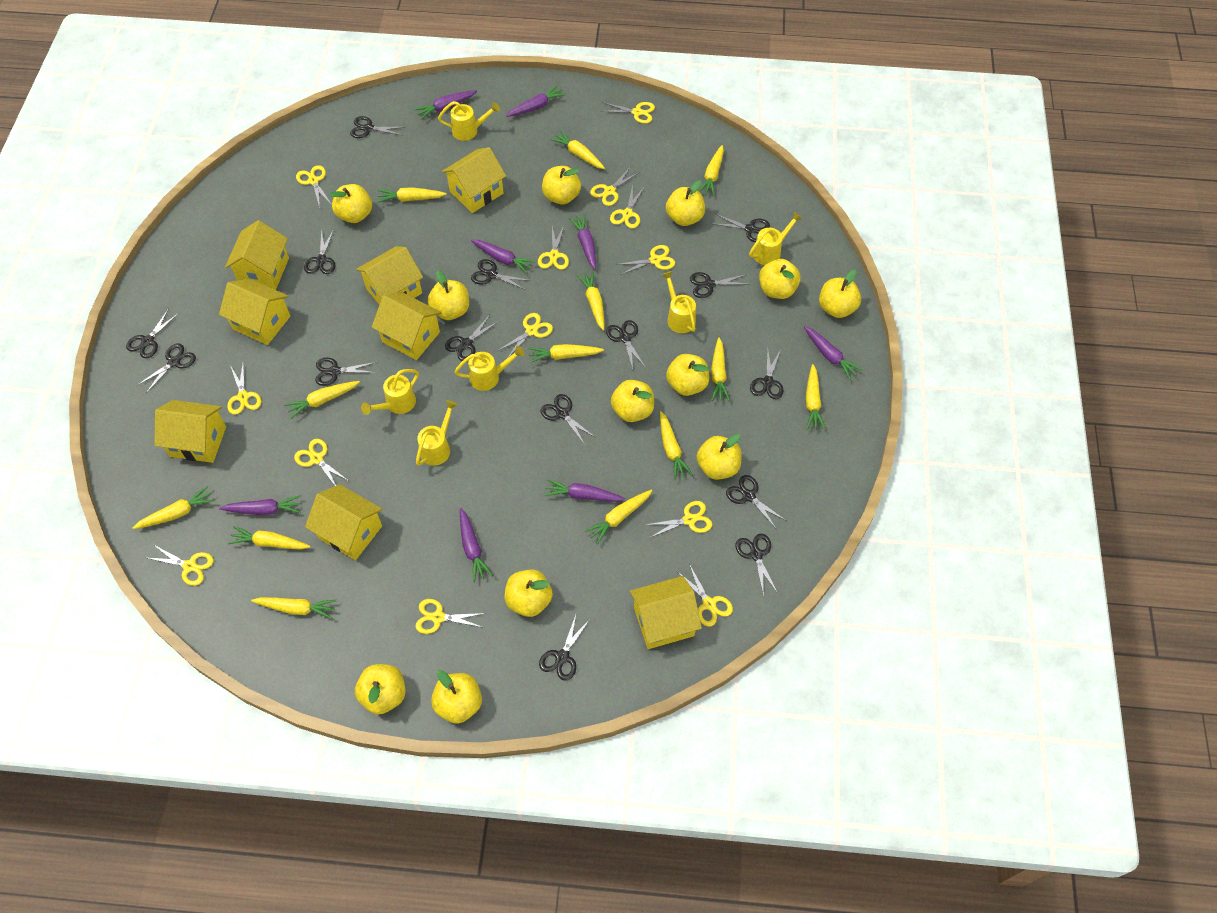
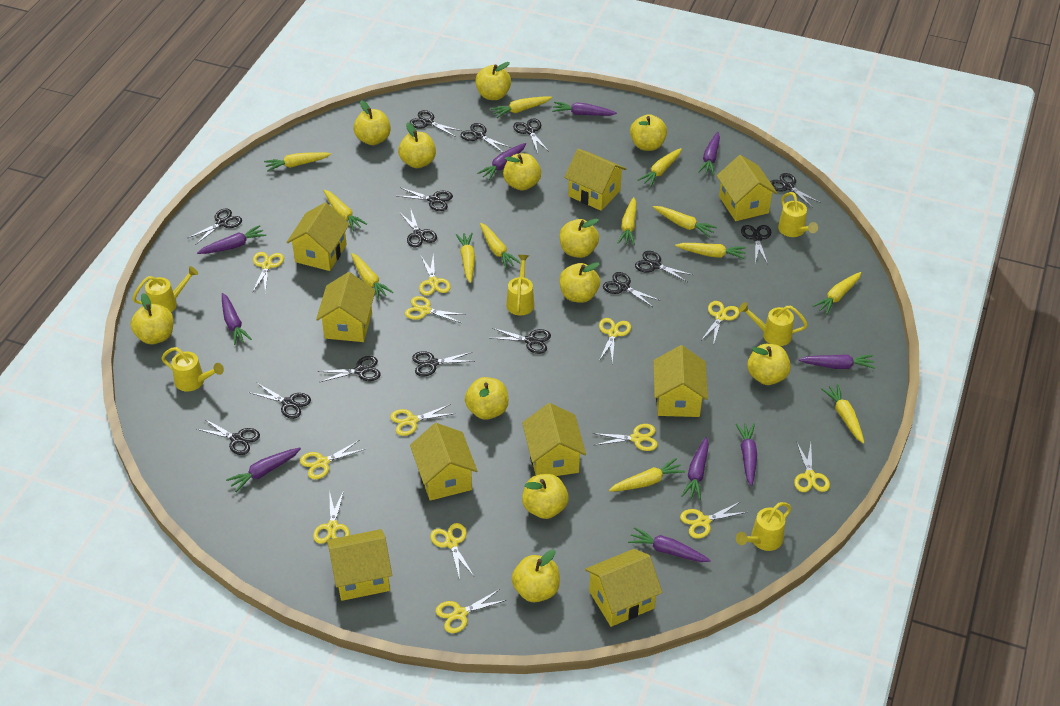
purple carrot: 8 -> 10
yellow house: 8 -> 9

